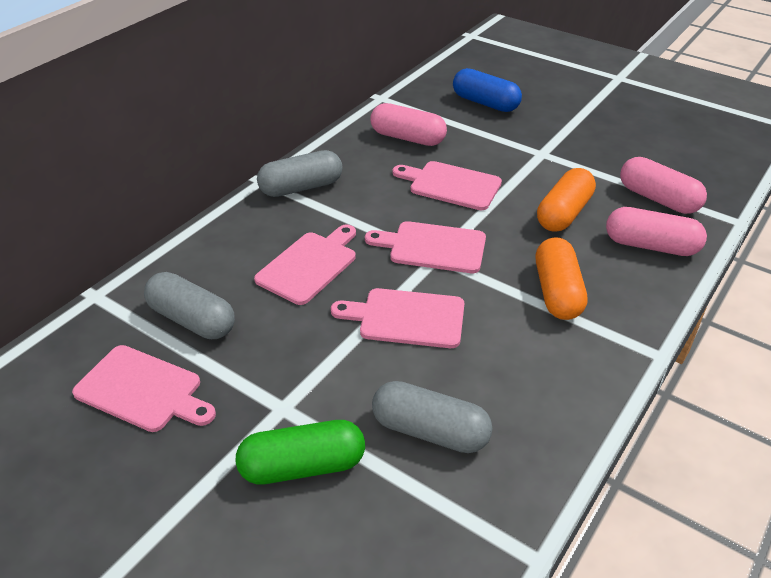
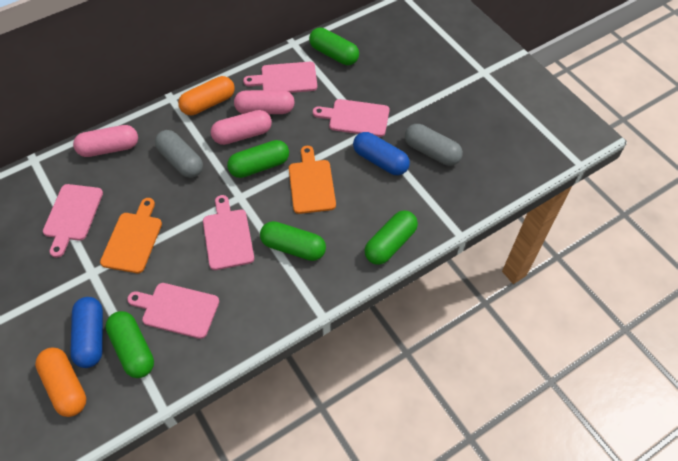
blue capsule: 1 -> 2
green capsule: 1 -> 5
grey capsule: 3 -> 2
orange cutting board: 0 -> 2

